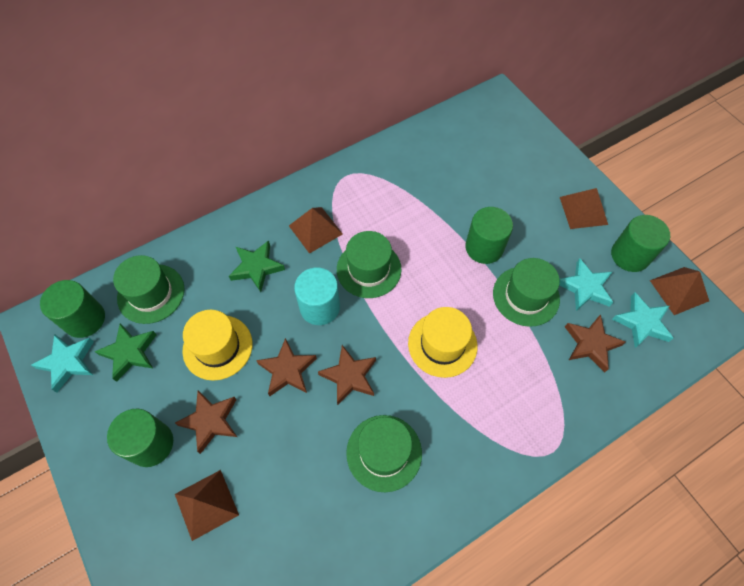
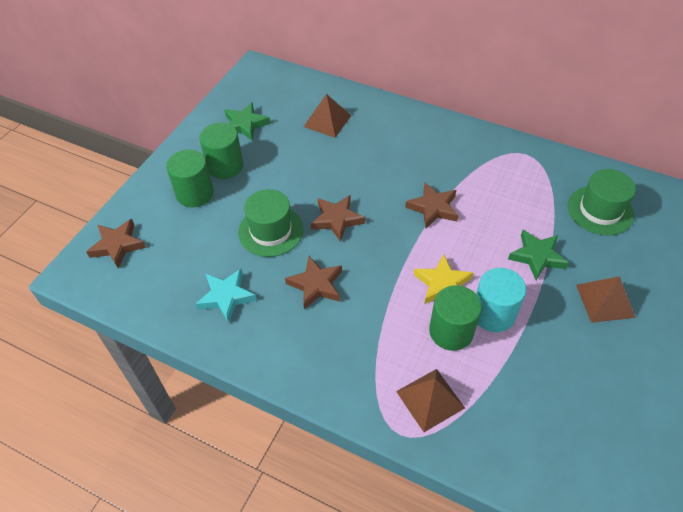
brown pyramid: 4 -> 3
green cylinder: 4 -> 3
green hat: 4 -> 2
turquoise star: 3 -> 1
yellow hat: 2 -> 0
yellow star: 0 -> 1

